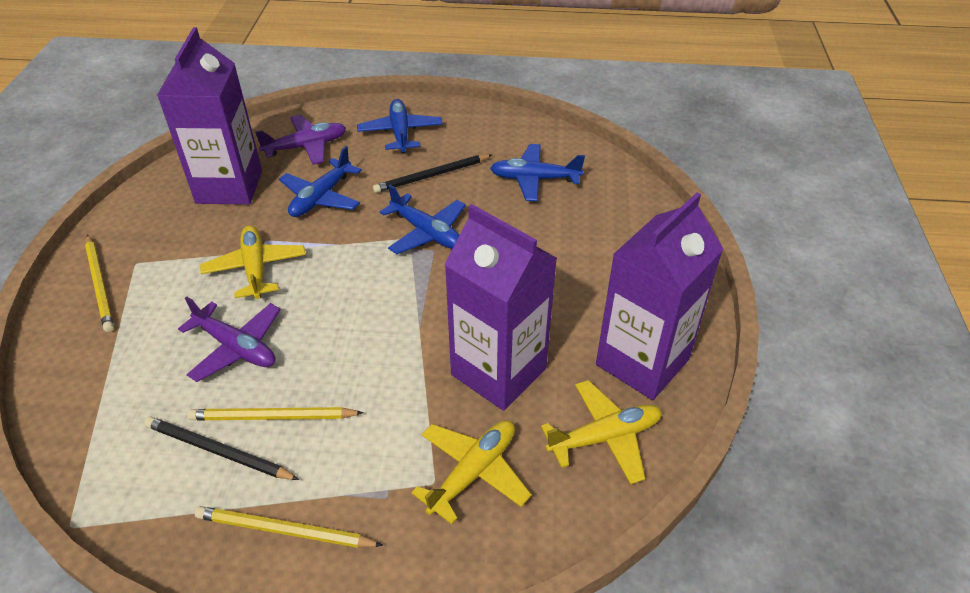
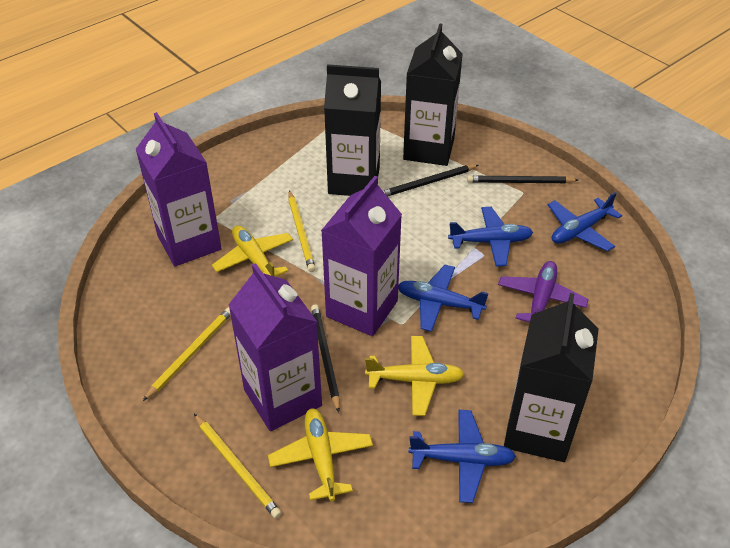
black carton: 0 -> 3
black pencil: 2 -> 3
purple plane: 2 -> 1

